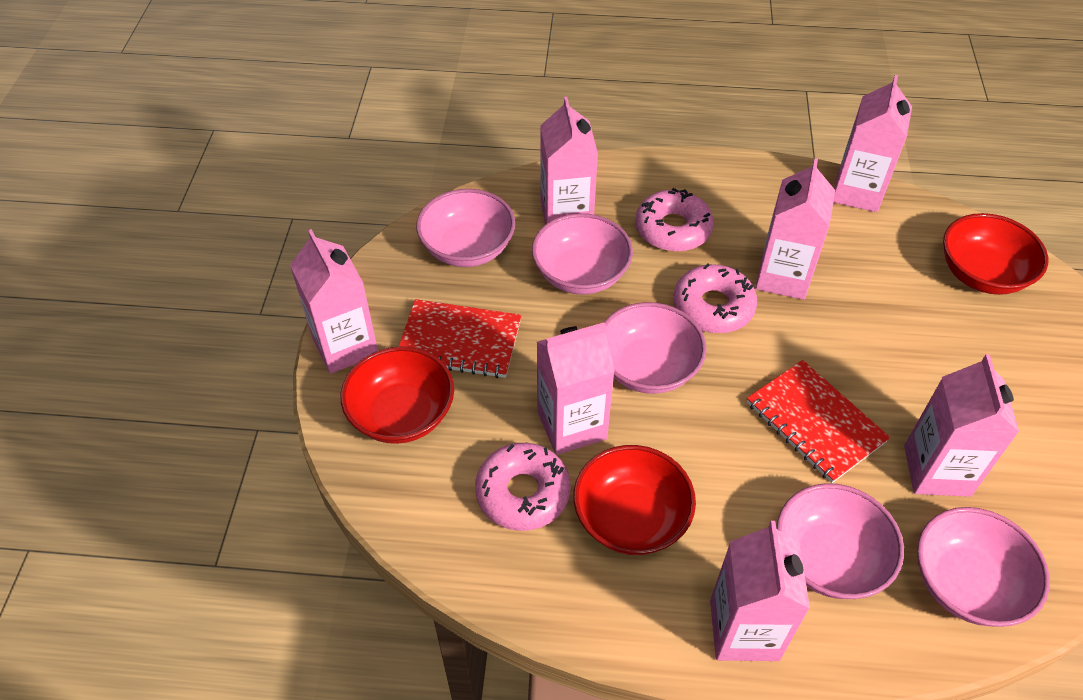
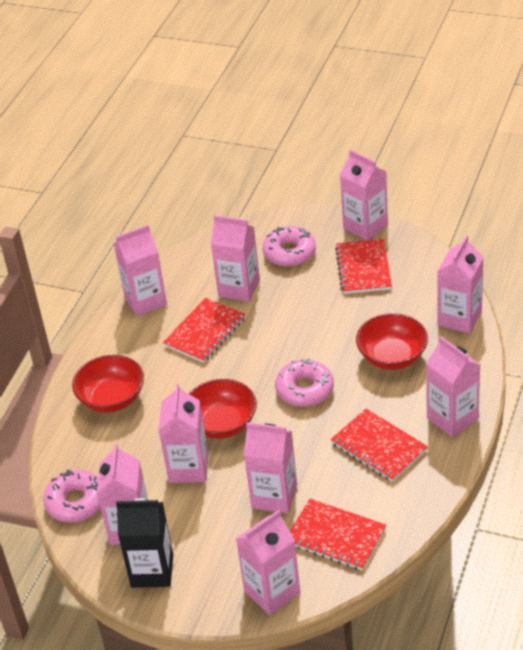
black carton: 0 -> 1
pink bowl: 5 -> 0
pink carton: 7 -> 9
red notebook: 2 -> 4

